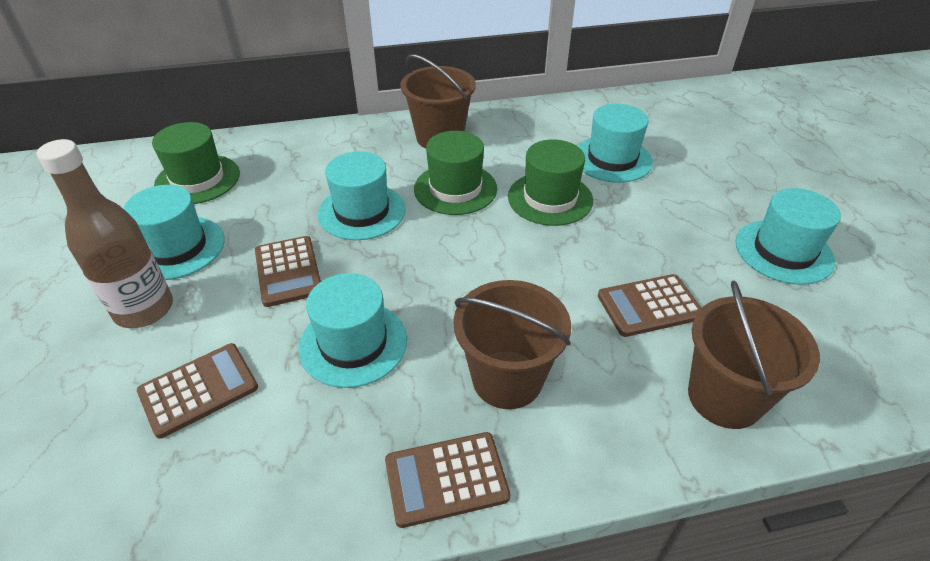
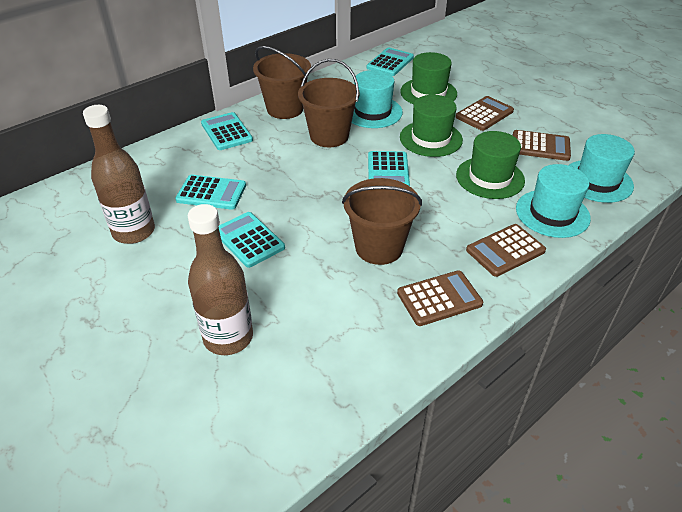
brown bottle: 1 -> 2
turquoise calculator: 0 -> 5
turquoise hat: 5 -> 3

